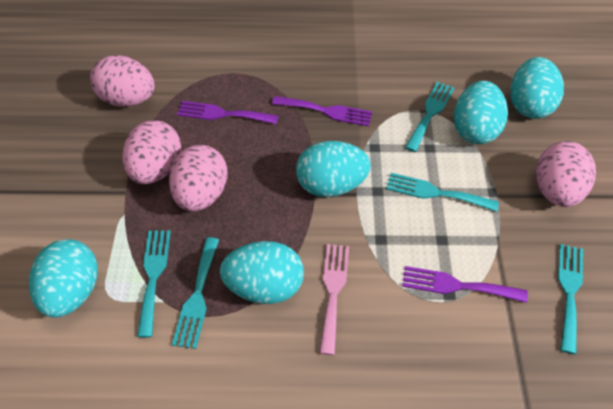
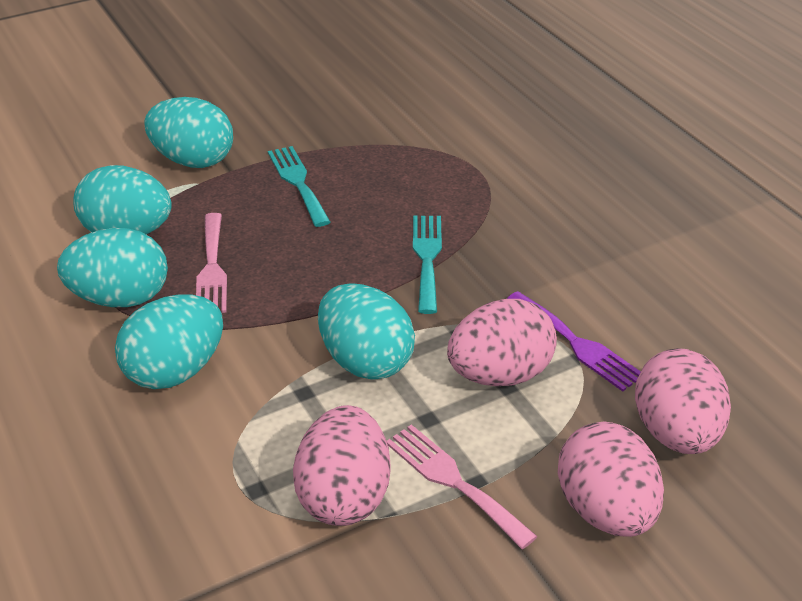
pink fork: 1 -> 2
purple fork: 3 -> 1
turquoise fork: 5 -> 2

